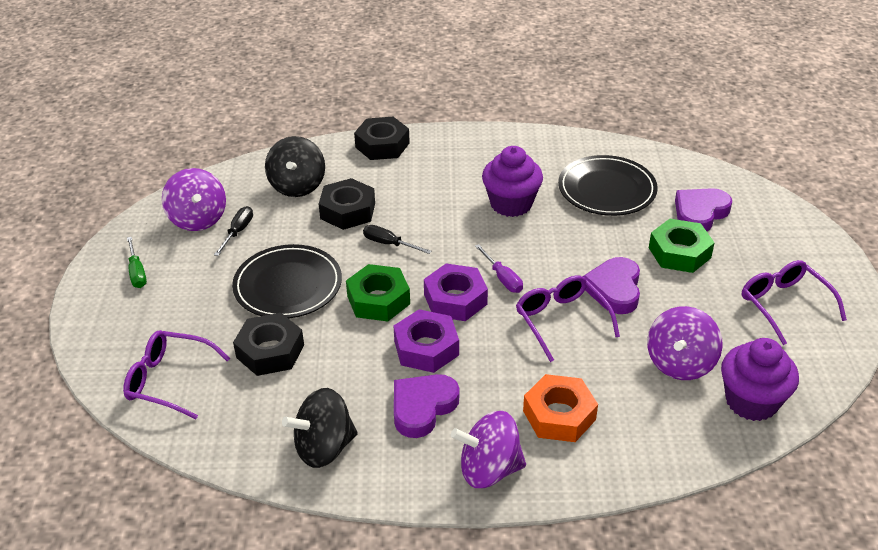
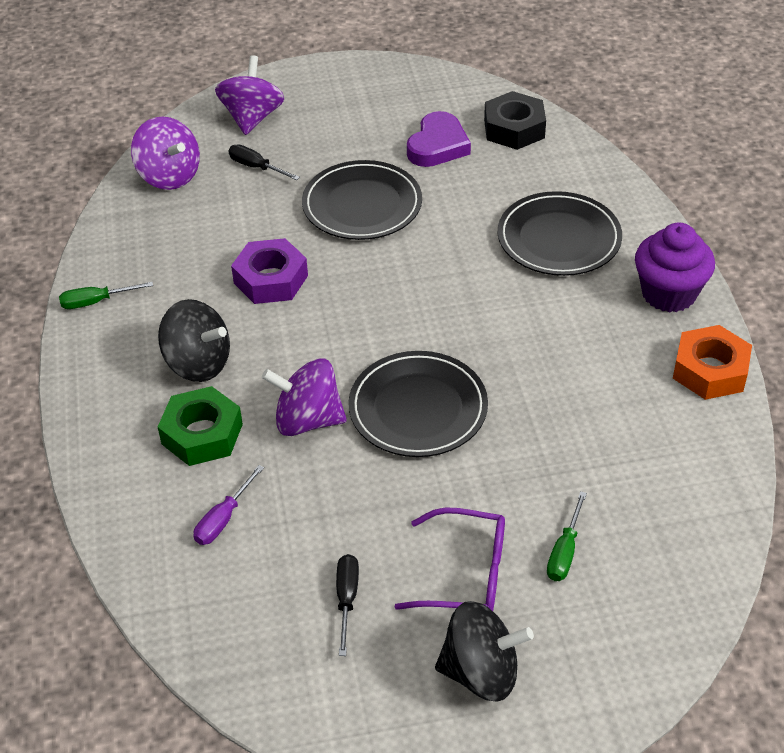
black nut: 3 -> 1
black plate: 2 -> 3
green nut: 2 -> 1
green screwdriver: 1 -> 2
purple cupcake: 2 -> 1
purple glasses: 3 -> 1
purple heart: 3 -> 1
purple nut: 2 -> 1

